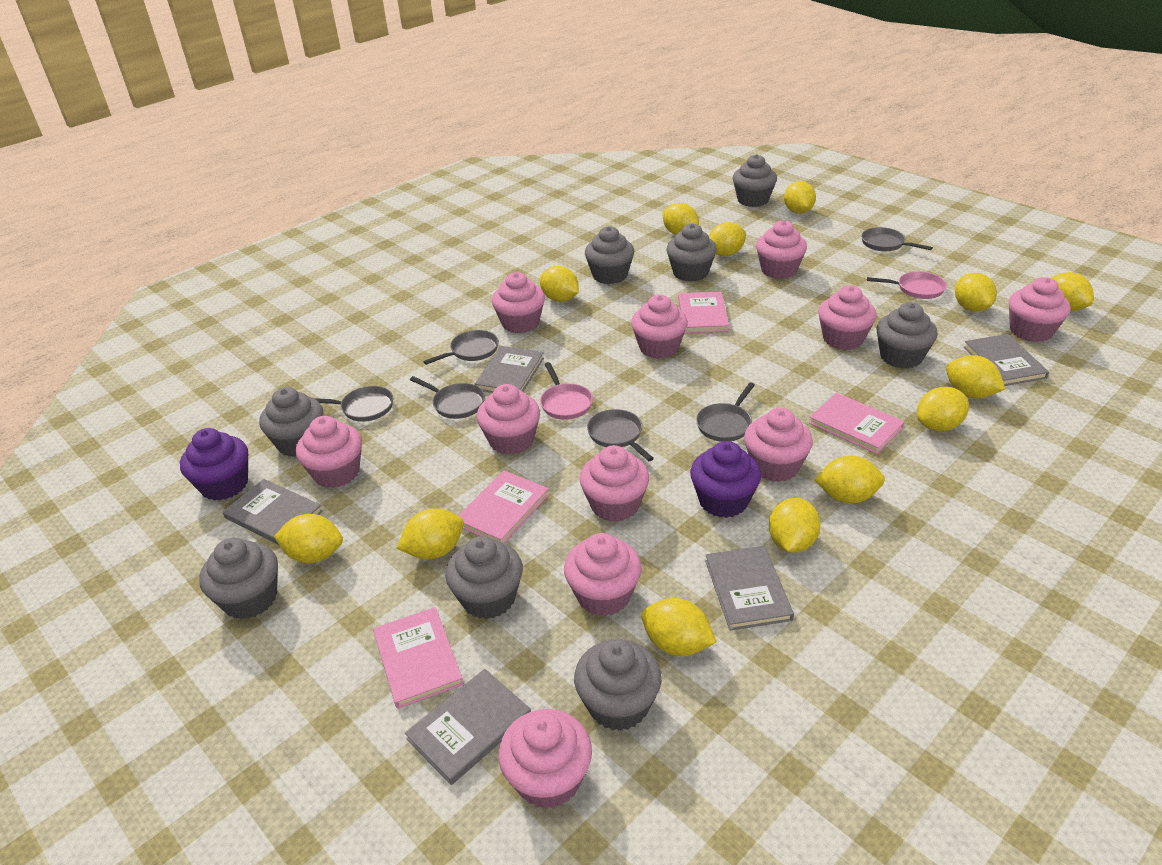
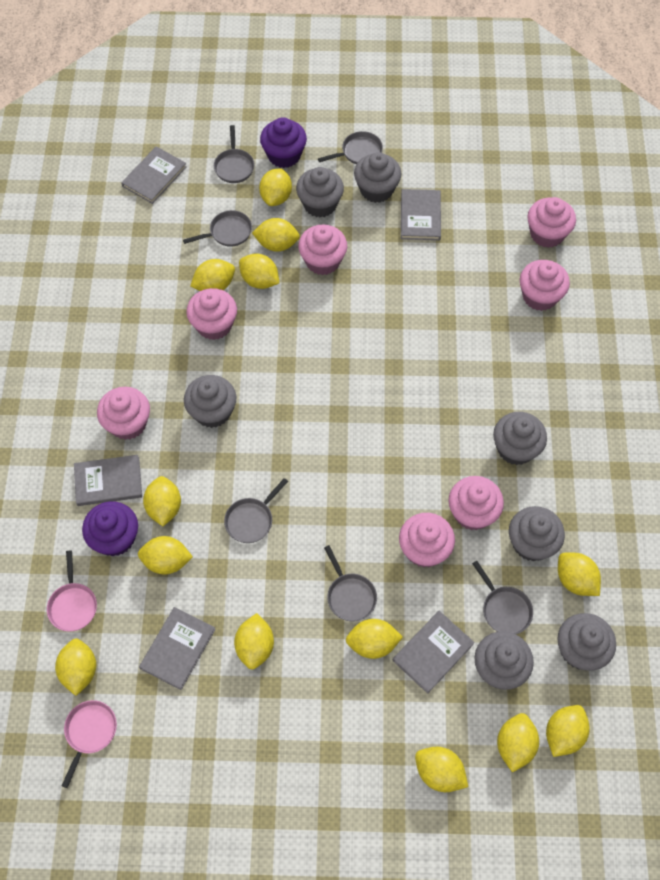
grey cupcake: 8 -> 7
pink book: 4 -> 0
pink cupcake: 11 -> 7

